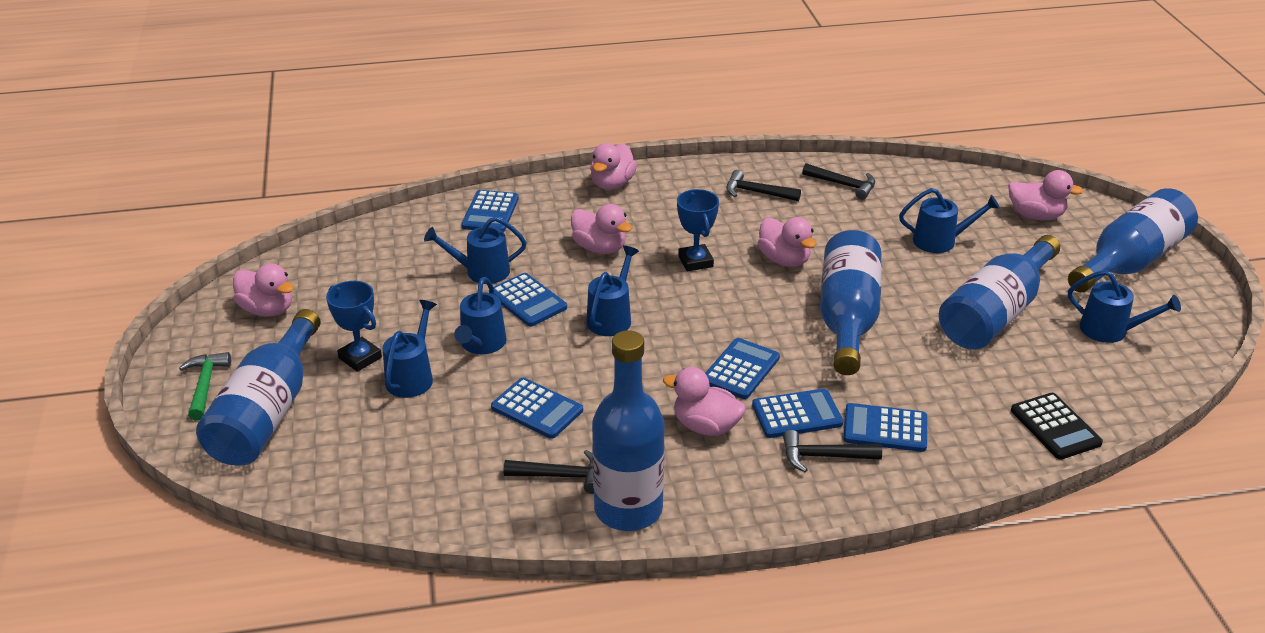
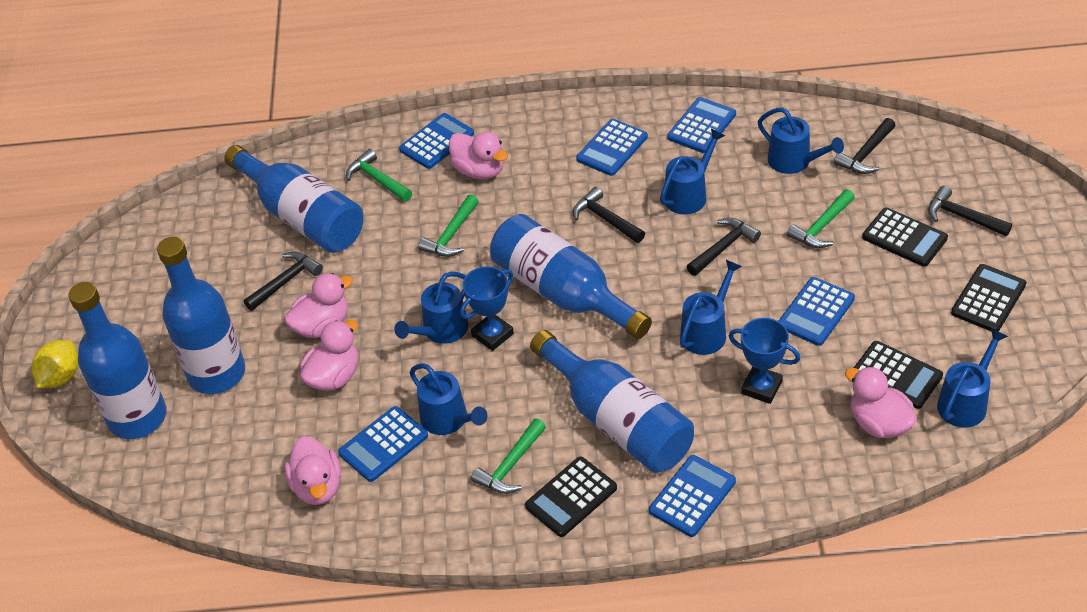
black calculator: 1 -> 4
black hammer: 4 -> 5
green hammer: 1 -> 4
pink duck: 6 -> 5
yellow lemon: 0 -> 1

